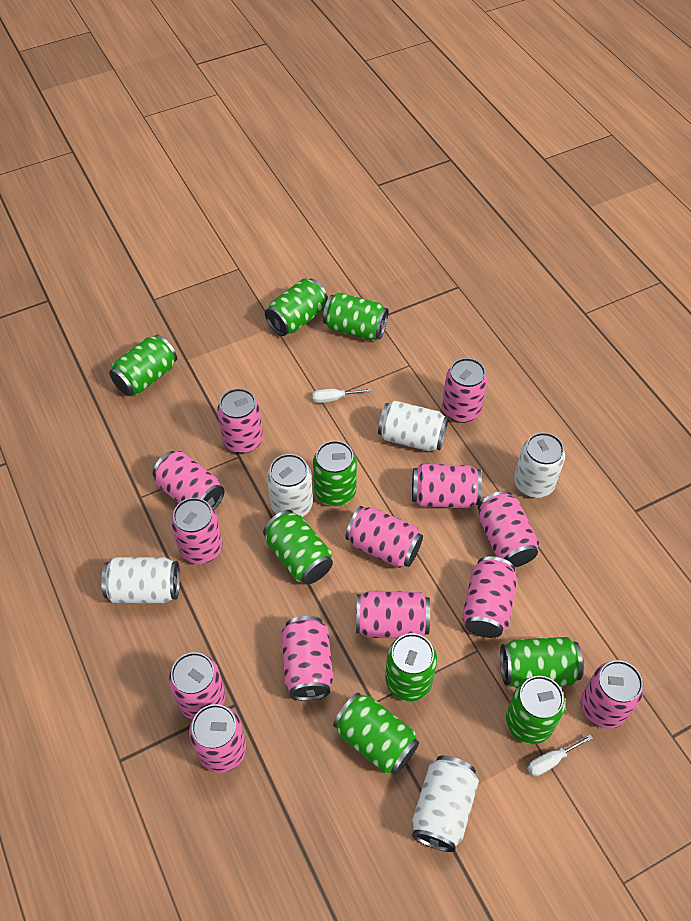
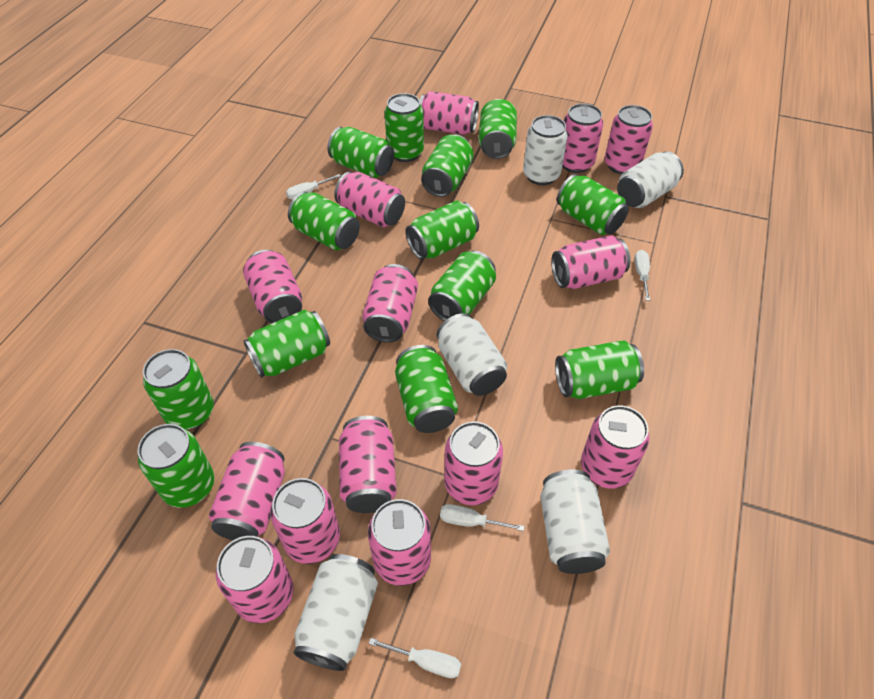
green can: 9 -> 13
pink can: 13 -> 14
white screwdriver: 2 -> 4

